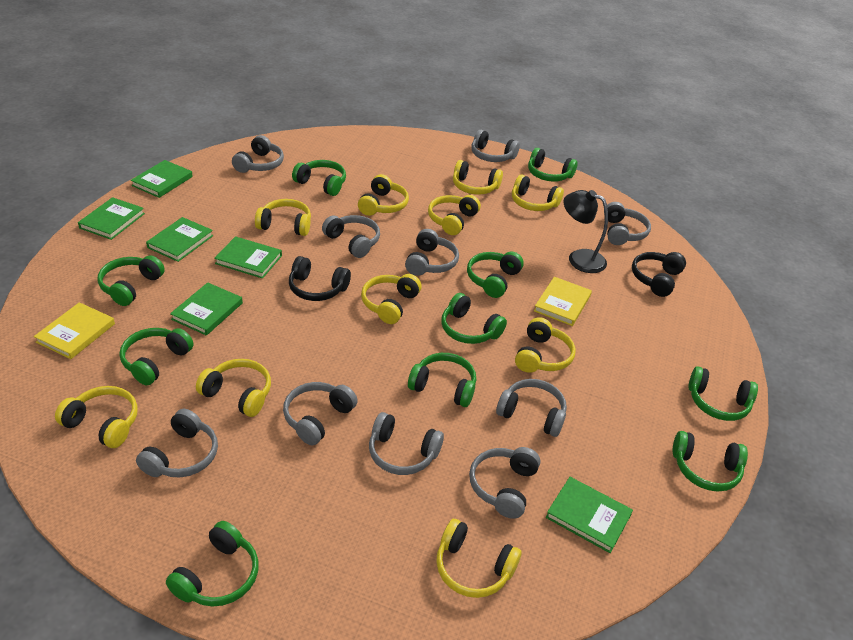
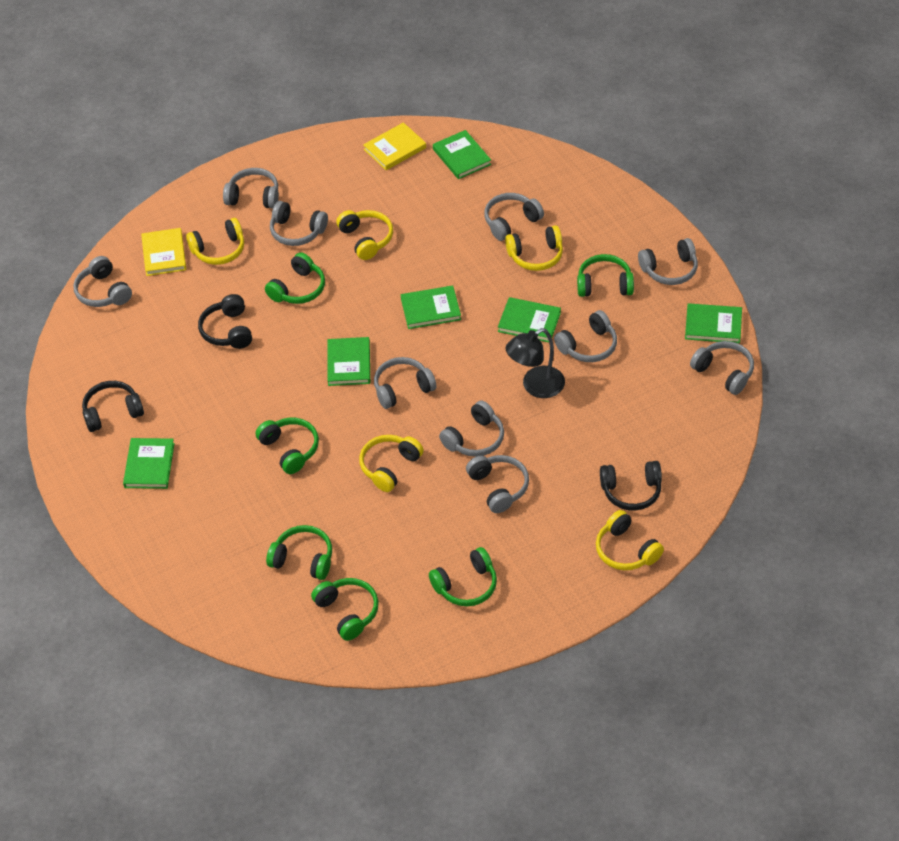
black headphones: 2 -> 3
green headphones: 10 -> 6
yellow headphones: 10 -> 5

